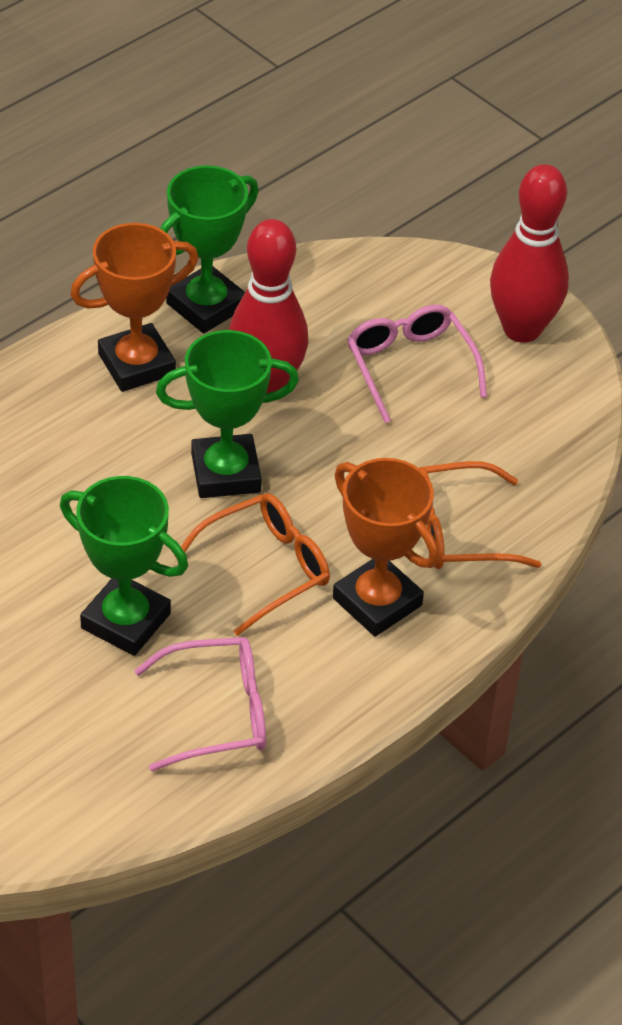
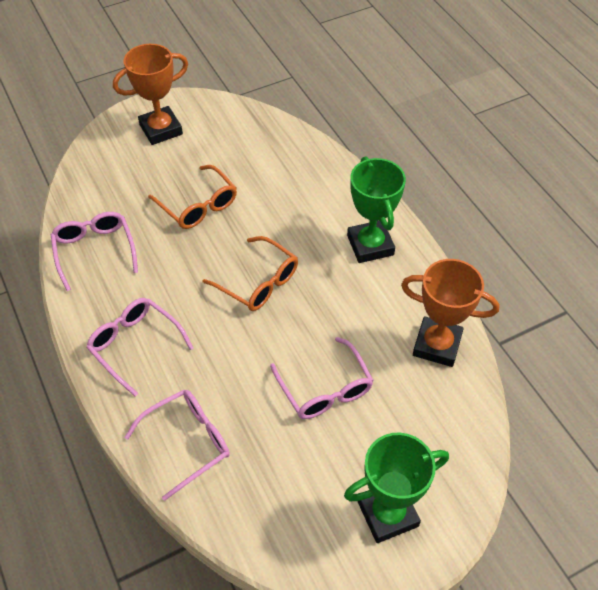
green trophy: 3 -> 2
pink glasses: 2 -> 4
red bowling pin: 2 -> 0

